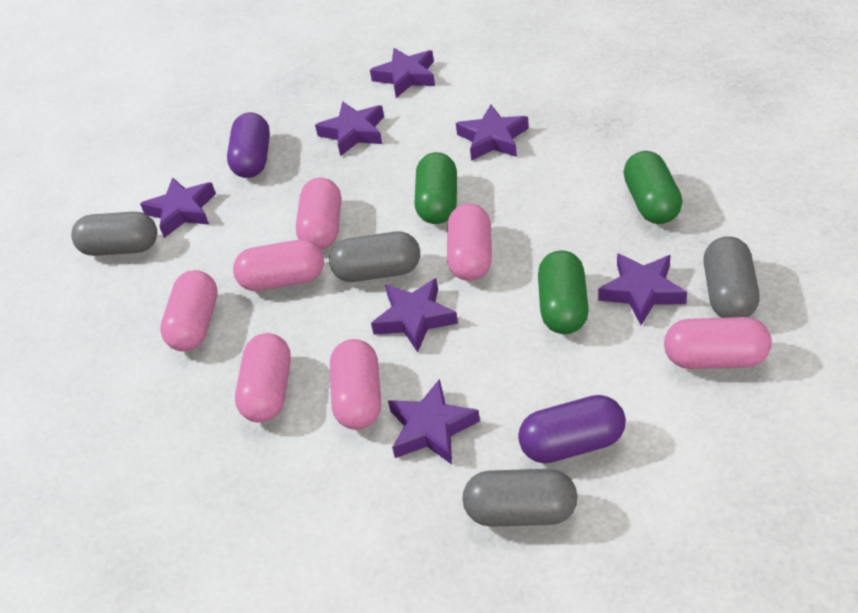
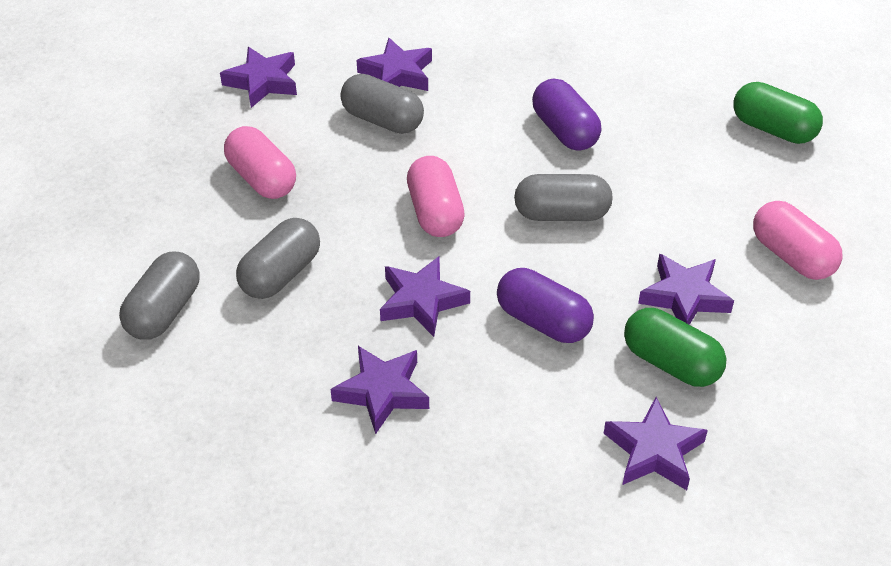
green capsule: 3 -> 2
pink capsule: 7 -> 3
purple star: 7 -> 6

